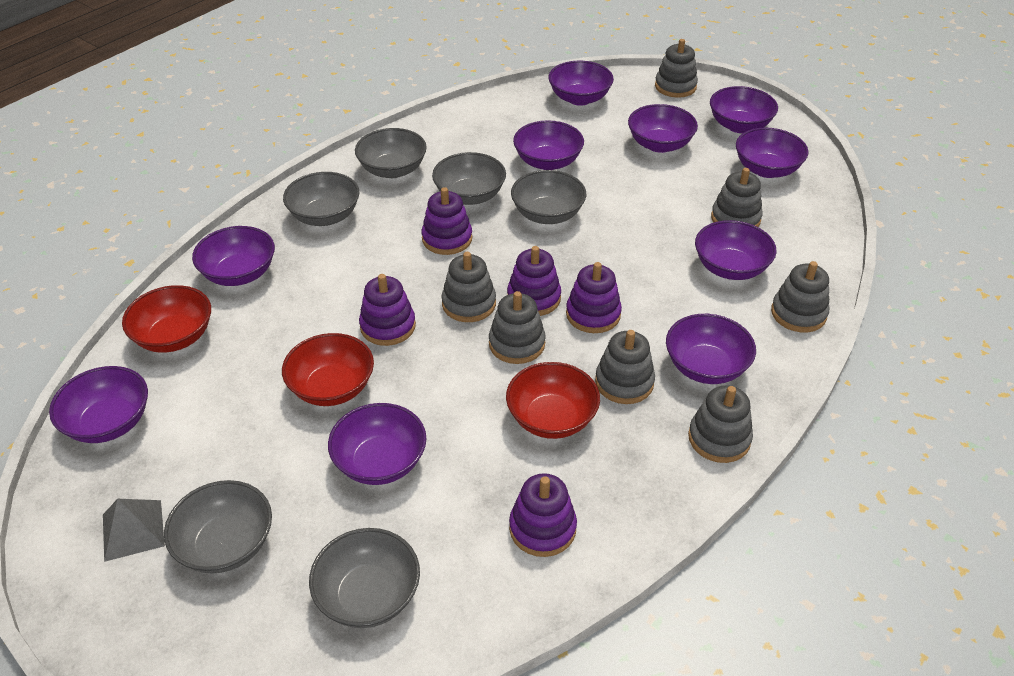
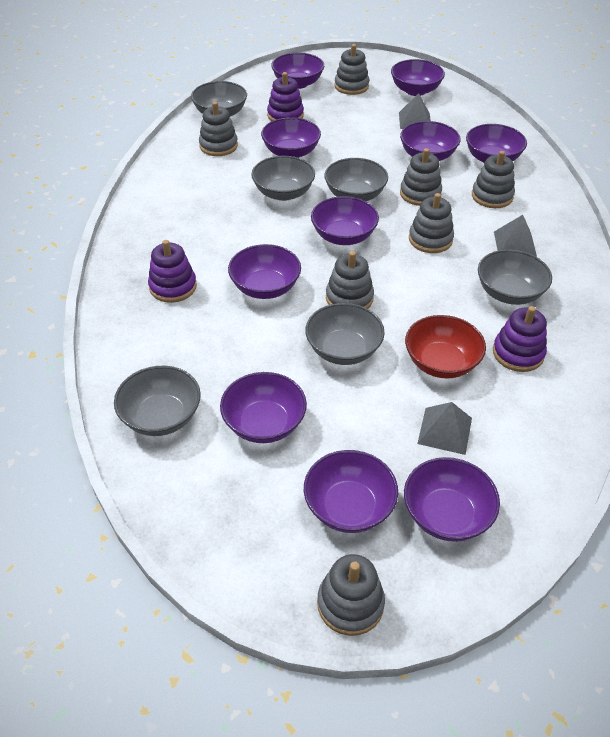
grey pyramid: 1 -> 3
purple stacking toy: 5 -> 3
red bowl: 3 -> 1

